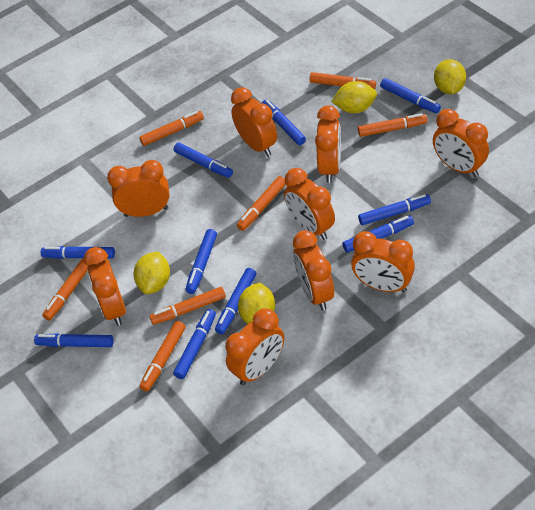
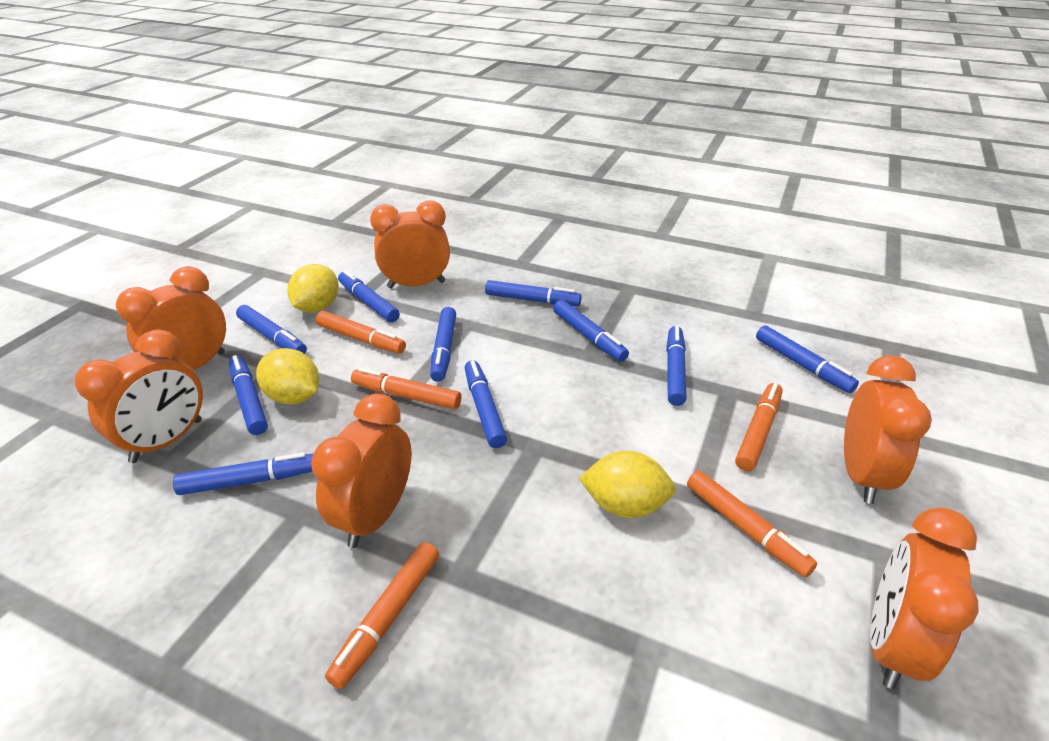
orange clock: 9 -> 6
orange marker: 7 -> 5
yellow lemon: 4 -> 3

